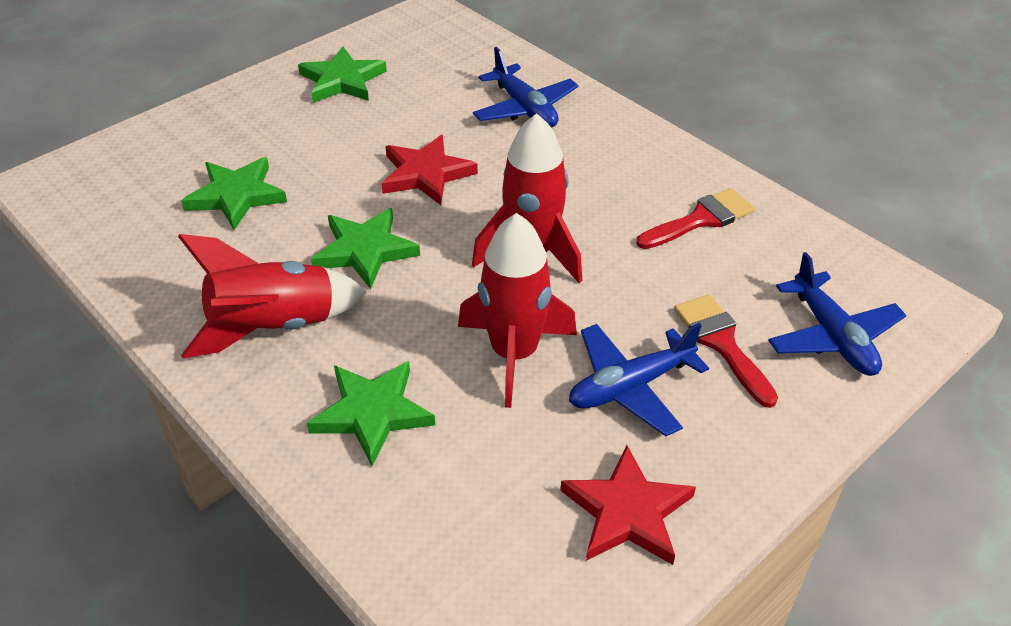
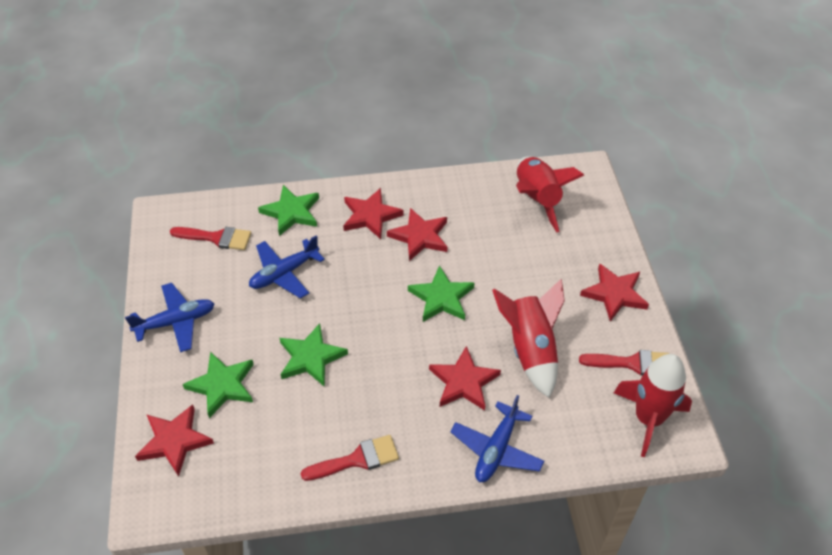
red brush: 2 -> 3
red star: 2 -> 5

